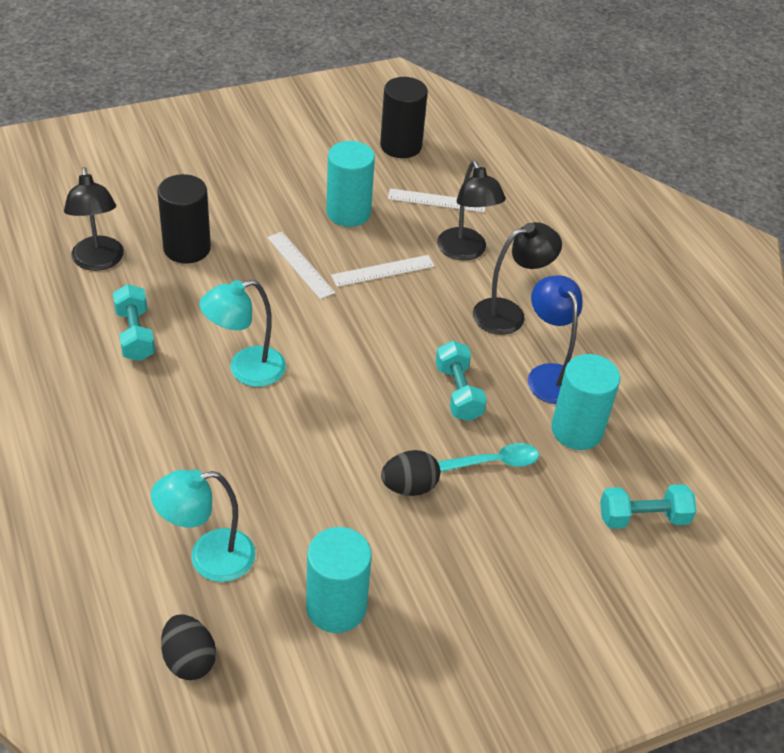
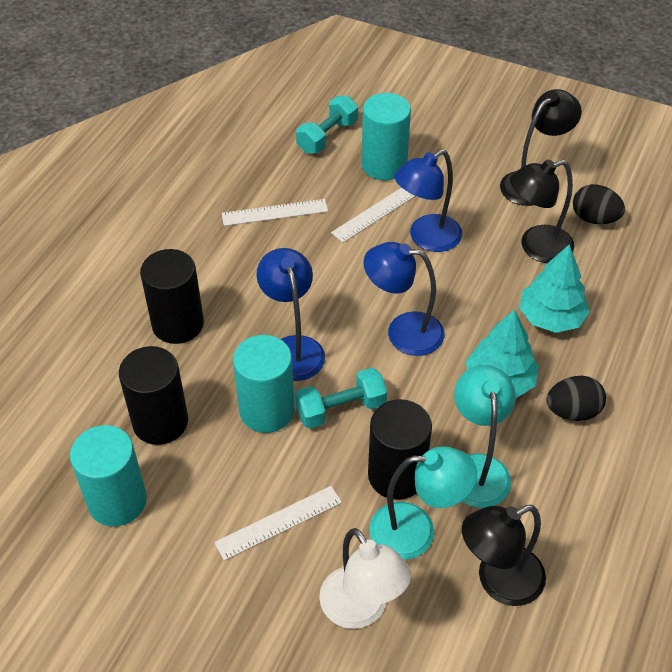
black cylinder: 2 -> 3
blue lamp: 1 -> 3
turquoise dumbbell: 3 -> 2
turquoise spoon: 1 -> 0
turquoise tree: 0 -> 2
white lamp: 0 -> 1

